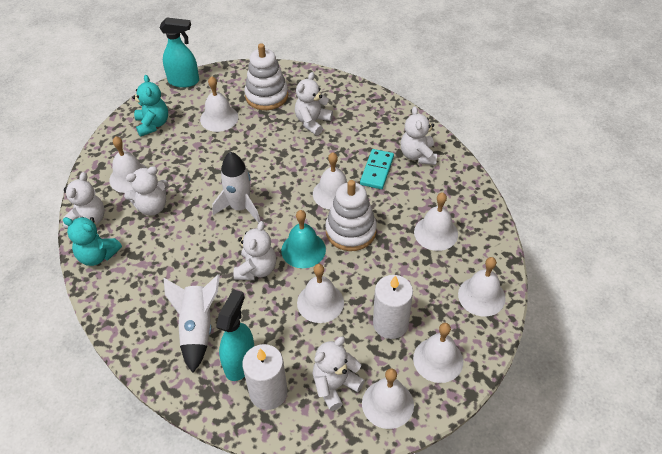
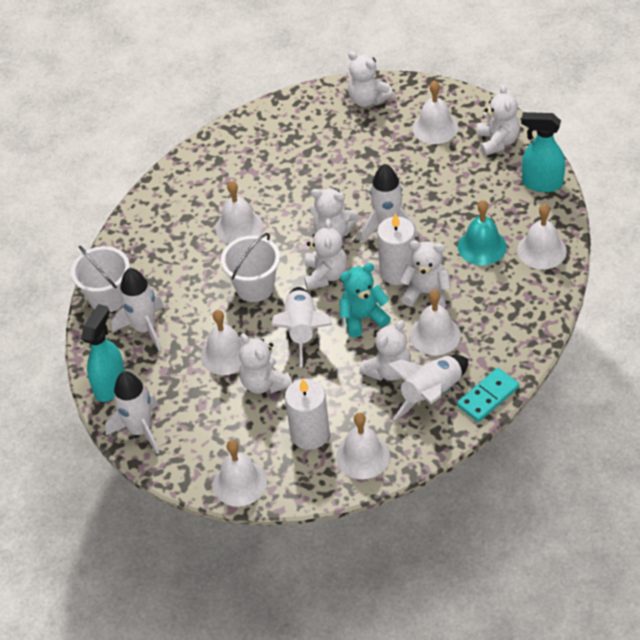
turquoise teddy bear: 2 -> 1
white bell: 8 -> 7
white bucket: 0 -> 2
white rocket: 2 -> 5
white stacking toy: 2 -> 0
white teddy bear: 6 -> 7

